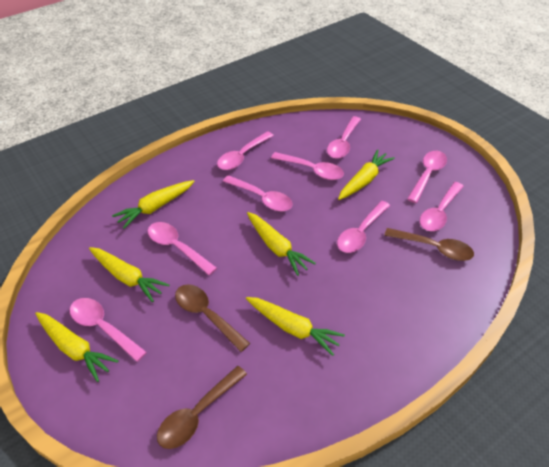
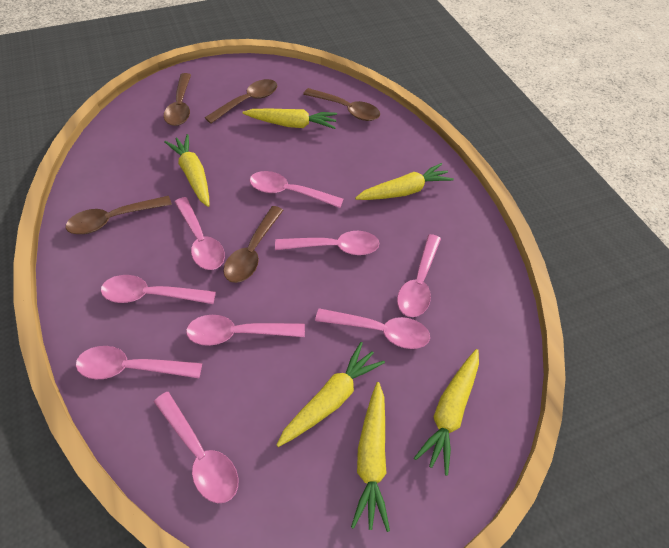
brown spoon: 3 -> 5

